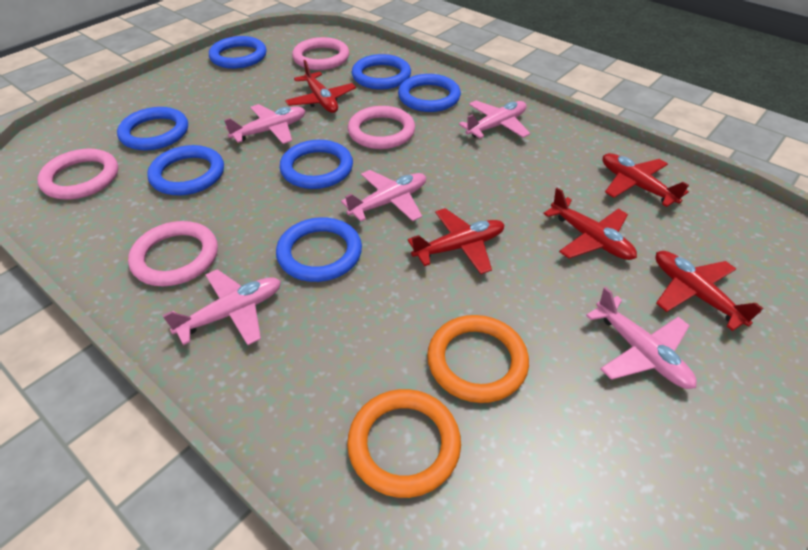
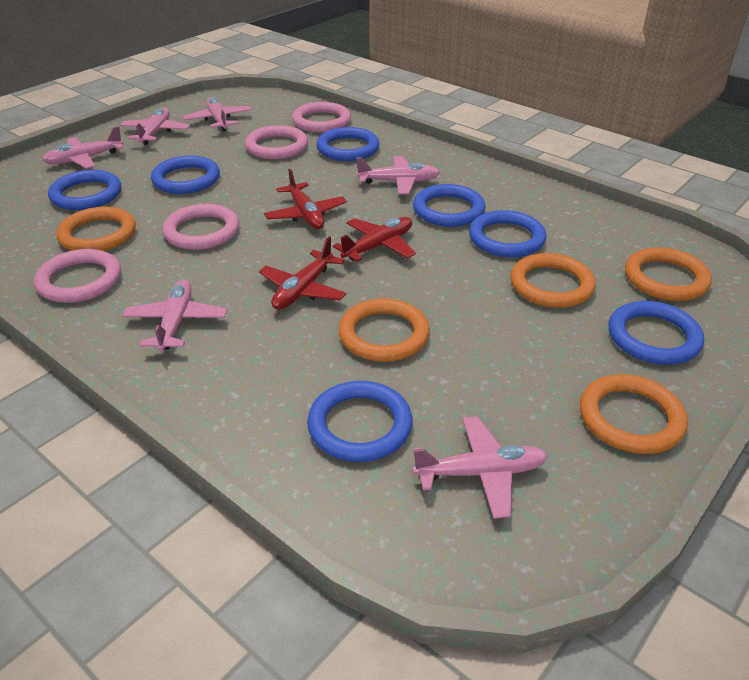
orange ring: 2 -> 5
pink plane: 5 -> 6
red plane: 5 -> 3

